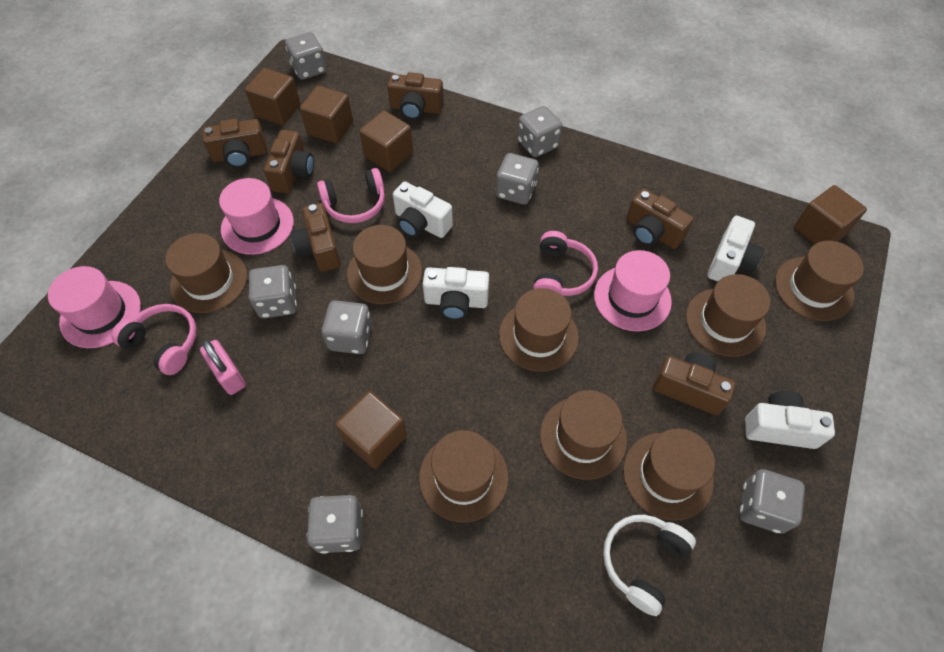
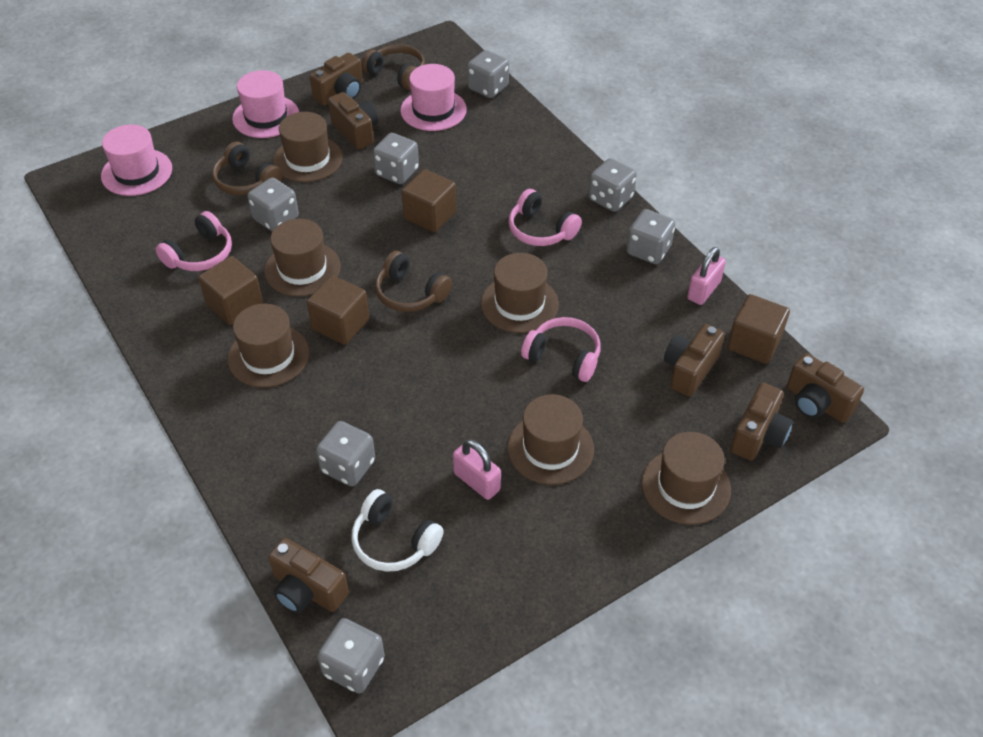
brown cube: 5 -> 4
brown hat: 8 -> 6
brown headphones: 0 -> 3
pink padlock: 1 -> 2
white camera: 4 -> 0

